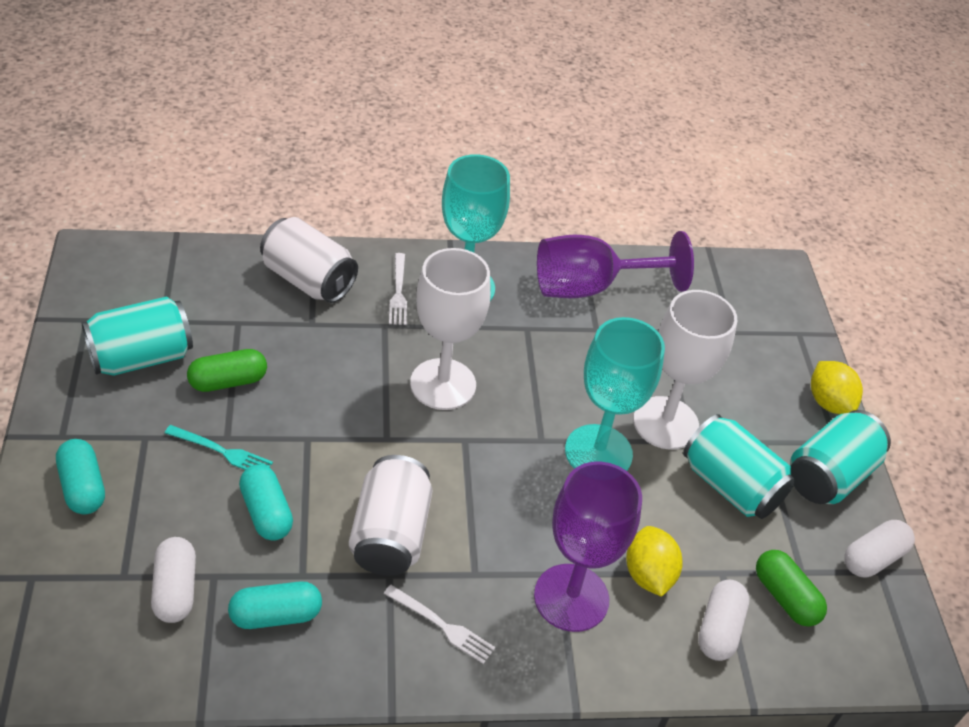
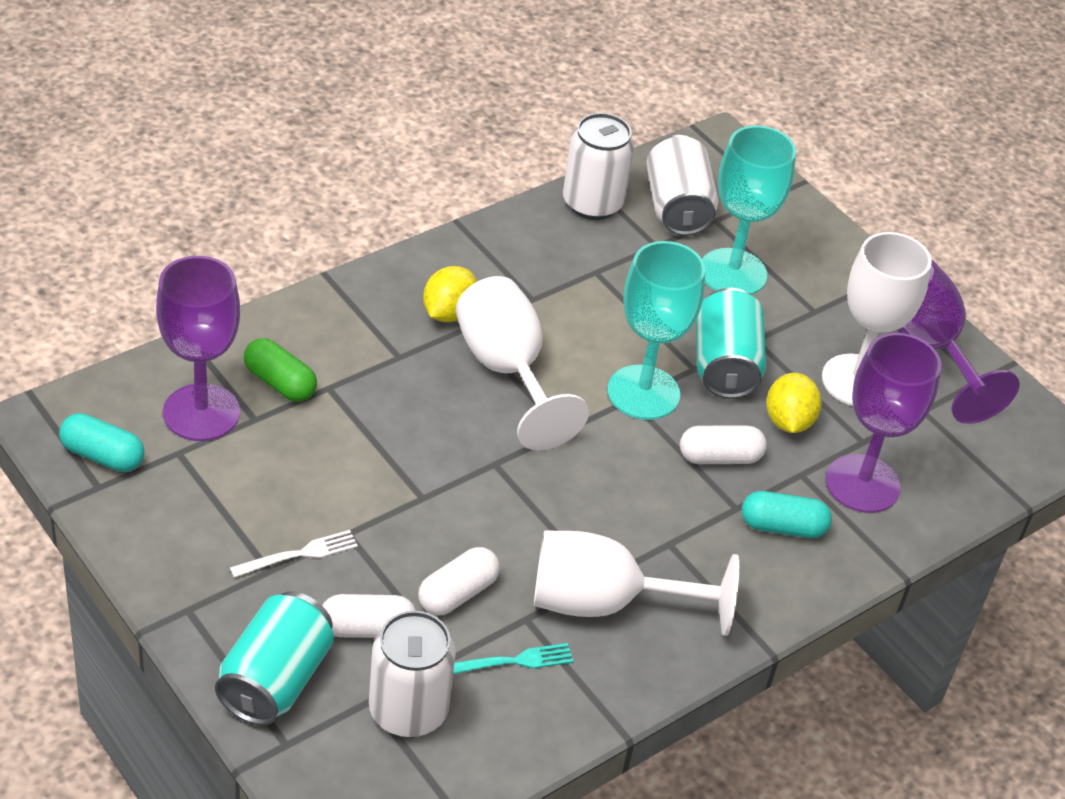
green capsule: 2 -> 1
purple goblet: 2 -> 3
turquoise can: 3 -> 2
turquoise capsule: 3 -> 2
white can: 2 -> 3
white fork: 2 -> 1
white goblet: 2 -> 3

